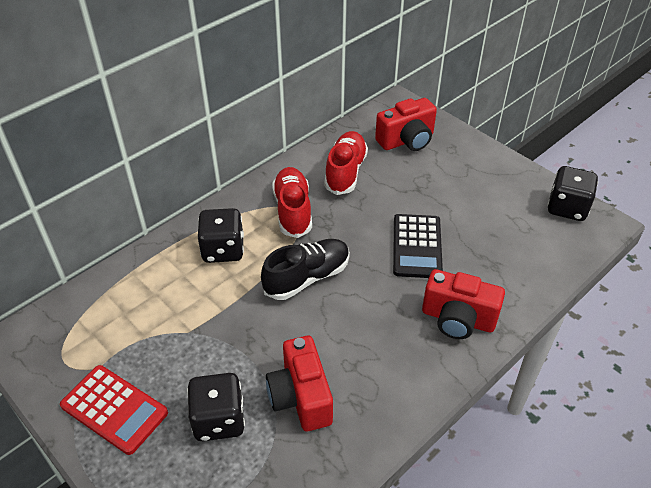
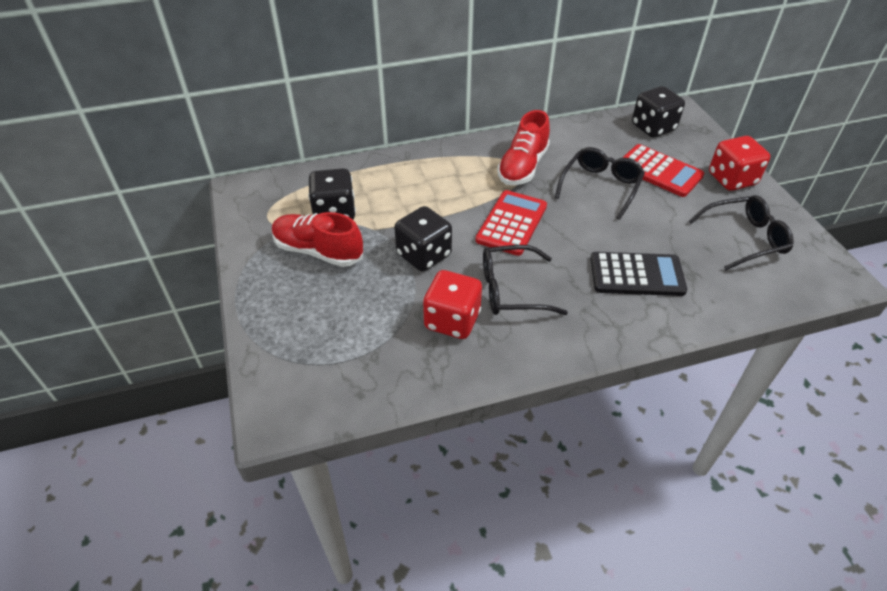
black glasses: 0 -> 3
black shoe: 1 -> 0
red calculator: 1 -> 2
red camera: 3 -> 0
red dice: 0 -> 2

